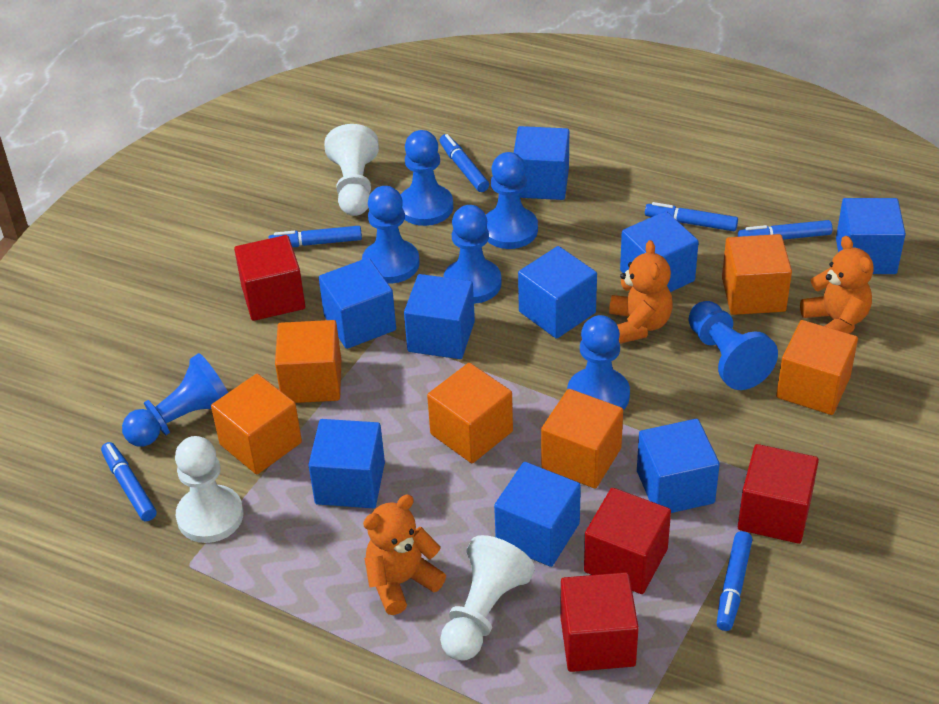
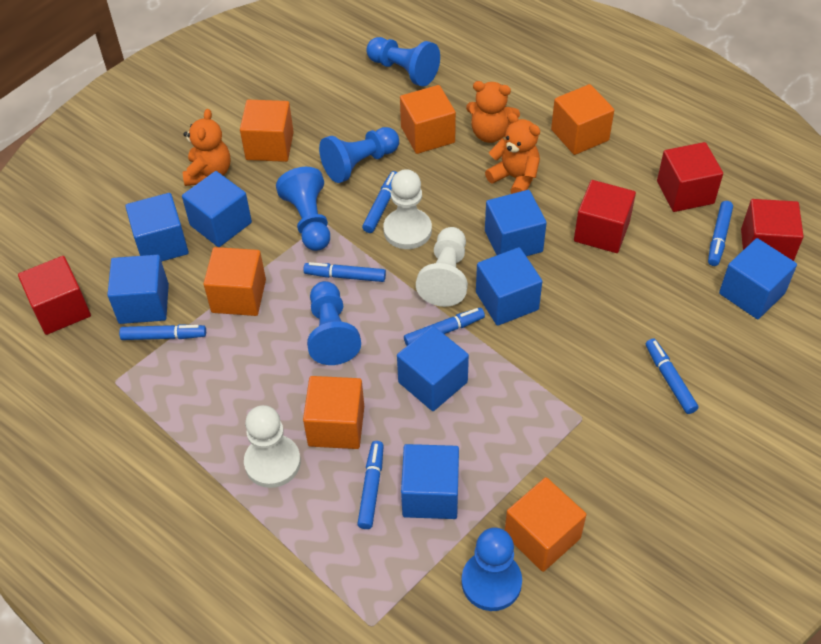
blue cube: 9 -> 8
blue marker: 6 -> 7
blue pawn: 7 -> 5

